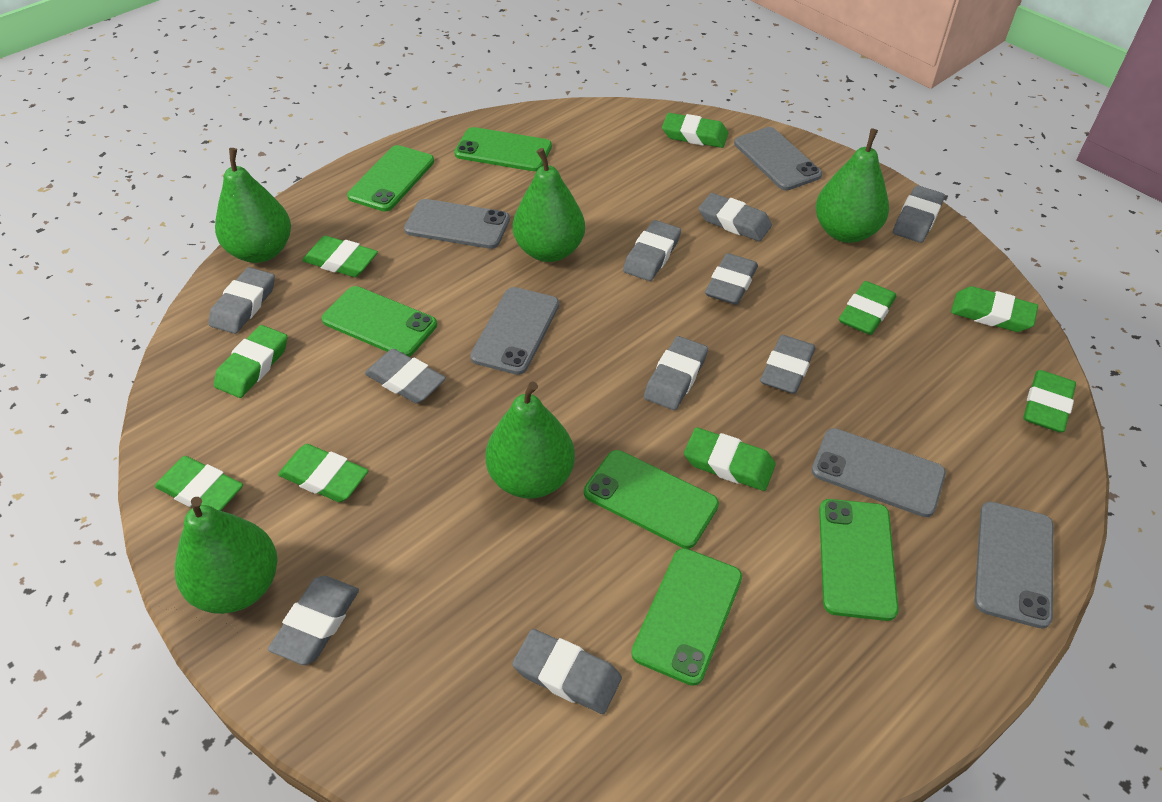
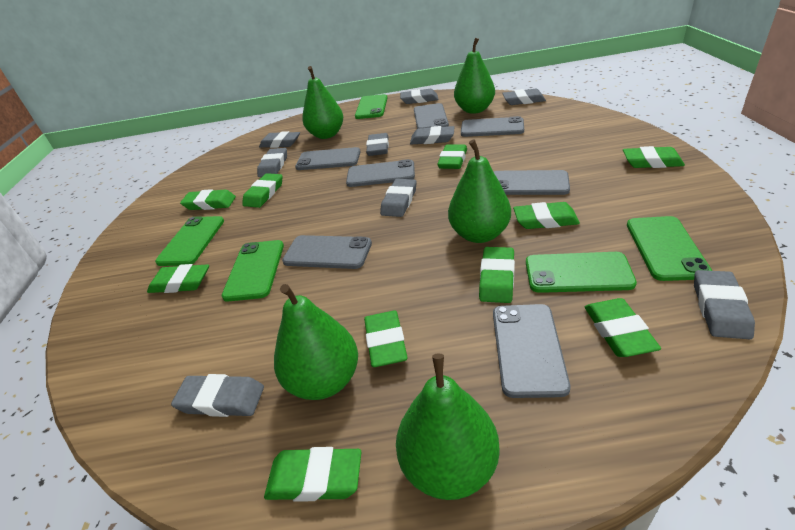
green eraser: 9 -> 10
green phone: 6 -> 5
grey eraser: 10 -> 9
grey phone: 5 -> 7

